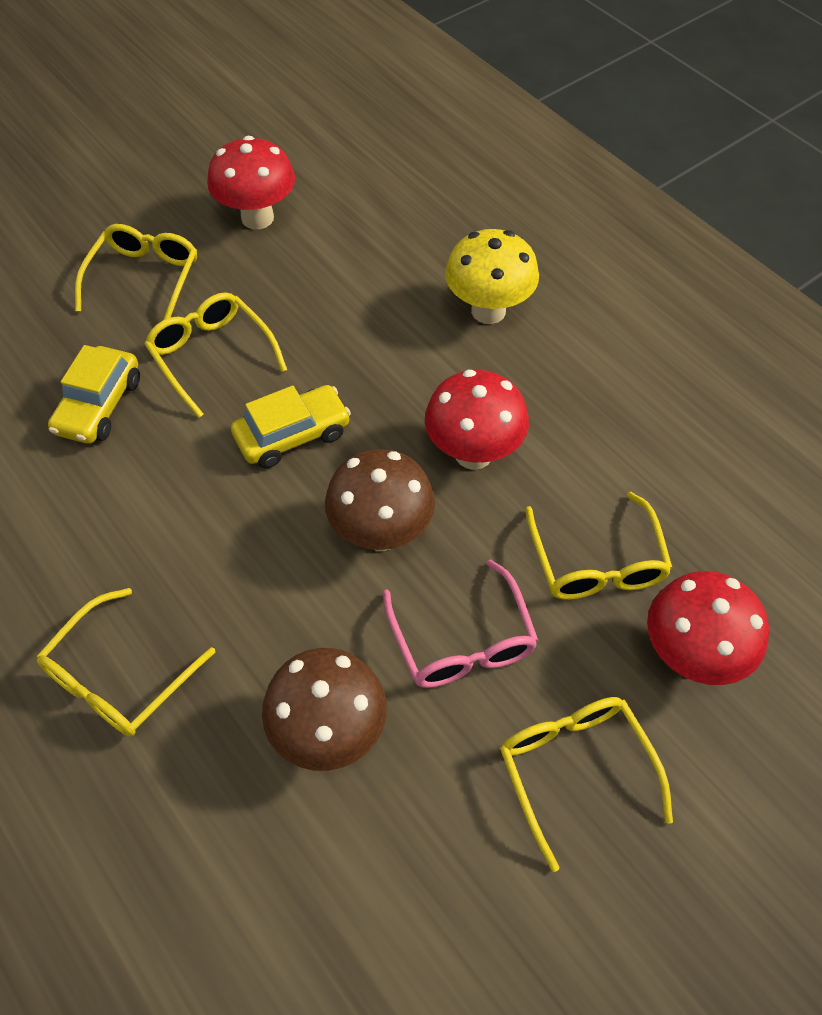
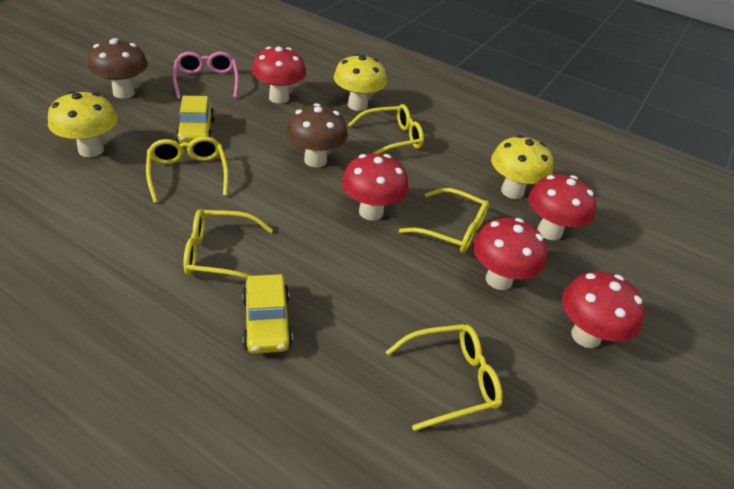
red mushroom: 3 -> 5
yellow mushroom: 1 -> 3

